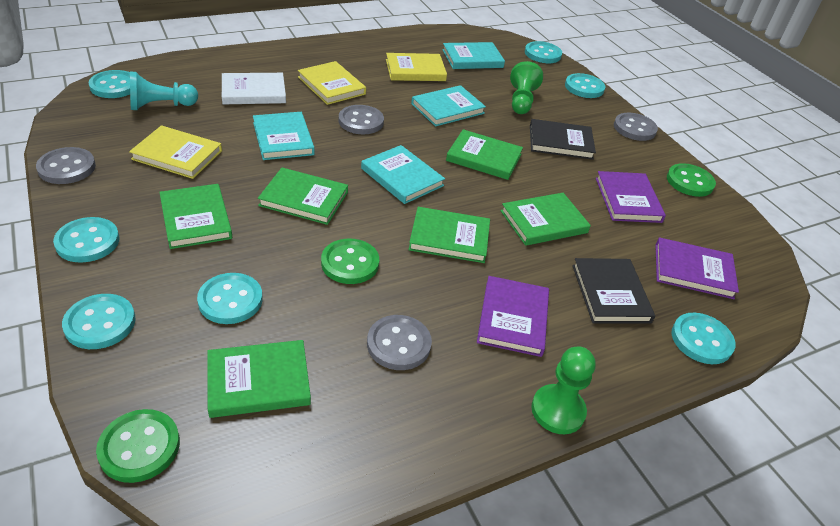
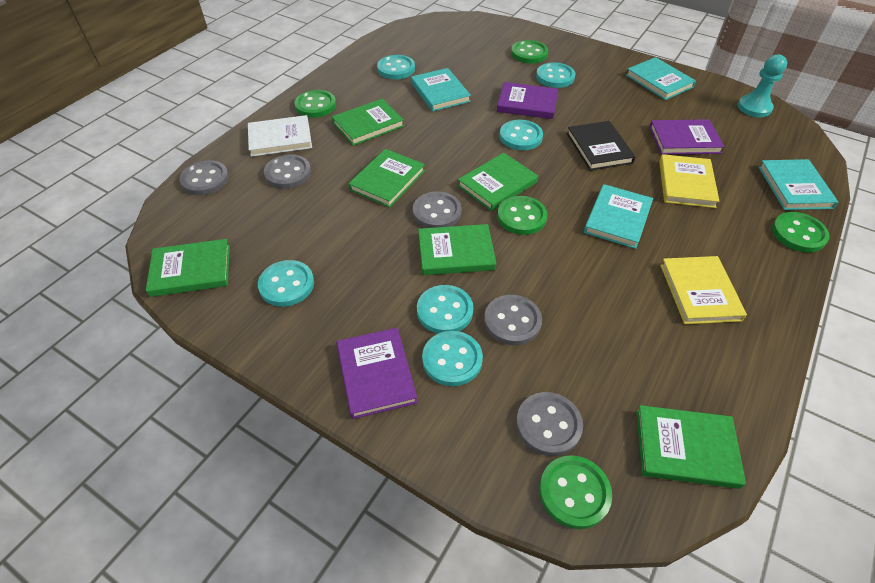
black book: 2 -> 1
green button: 3 -> 5
green pawn: 2 -> 0
grey button: 4 -> 5
turquoise button: 7 -> 6
yellow book: 3 -> 2

